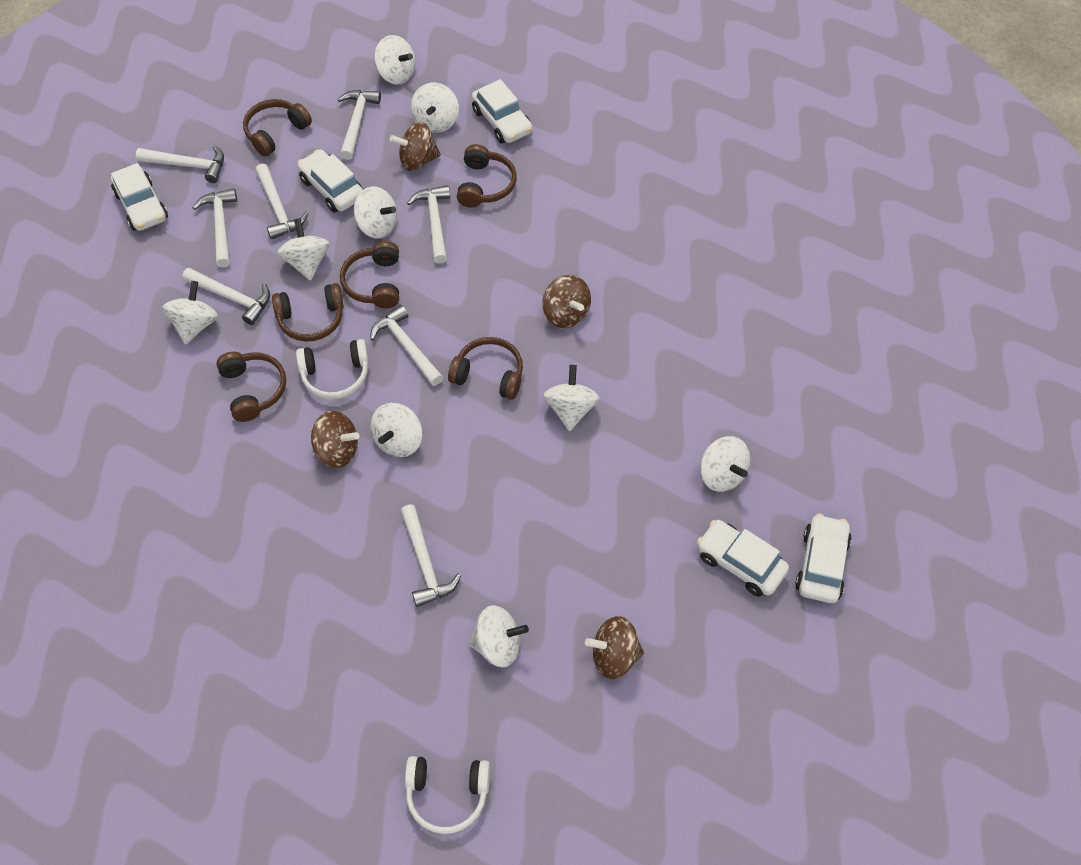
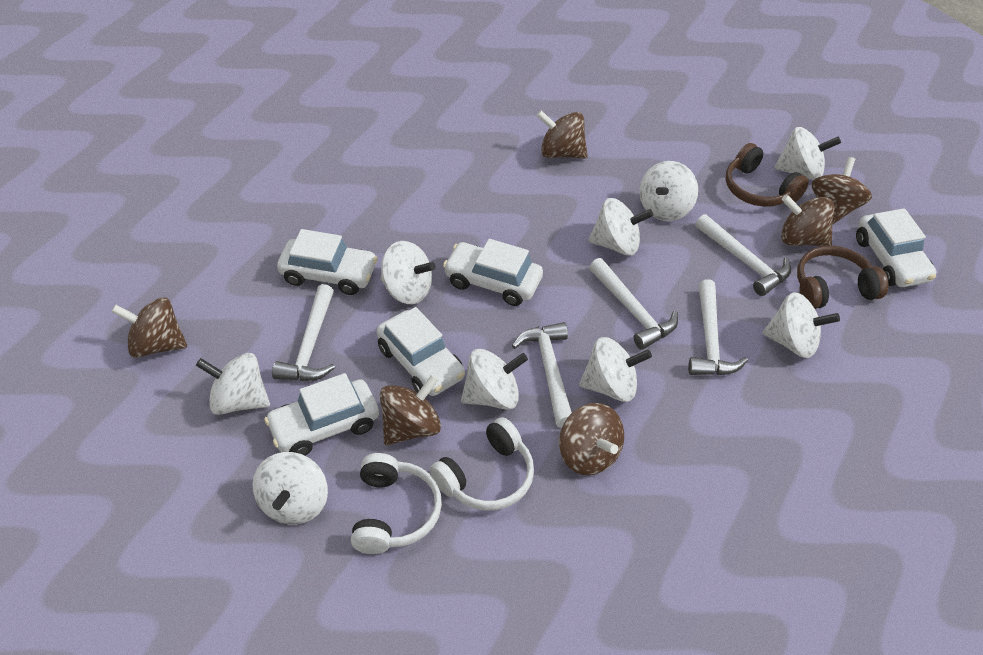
brown headphones: 6 -> 2
brown spinning top: 4 -> 6
white hammer: 8 -> 5

